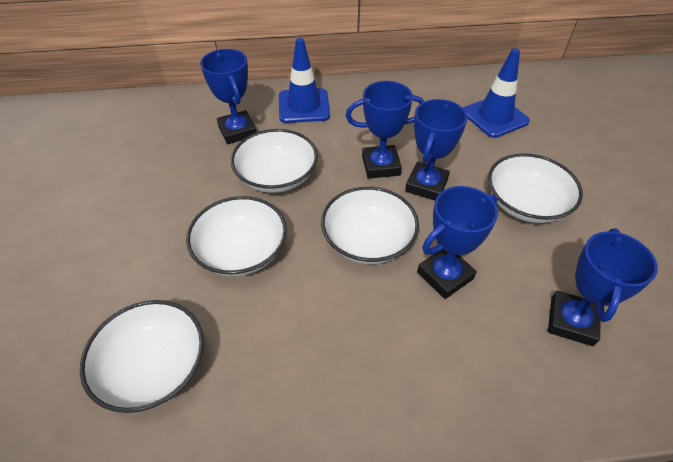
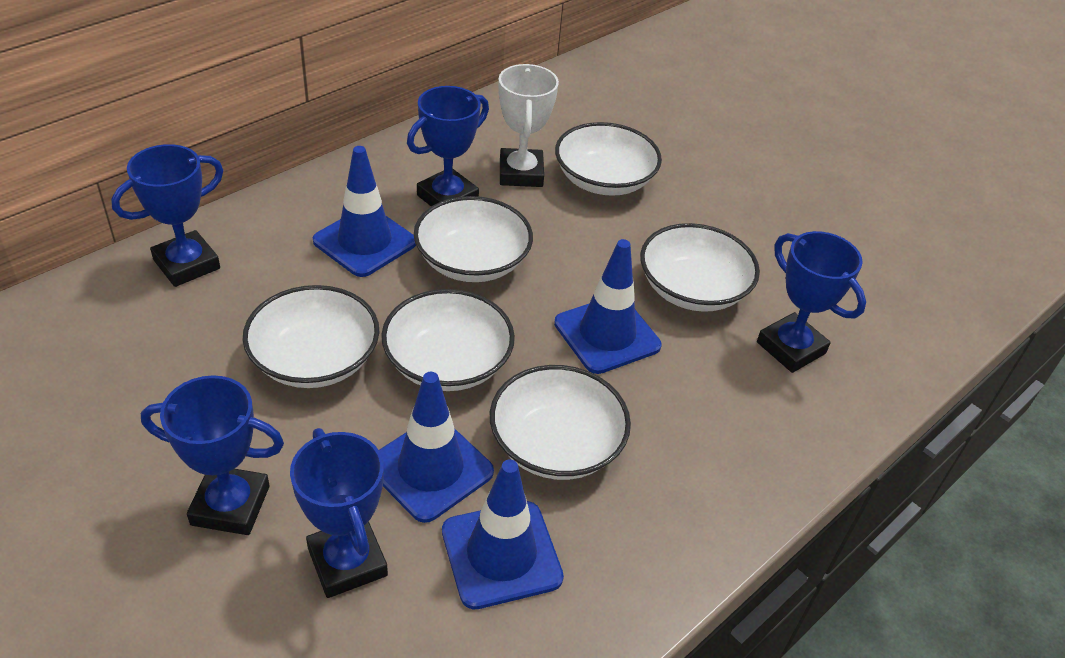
blue traffic cone: 2 -> 4
white bowl: 5 -> 6
white trophy: 0 -> 1

